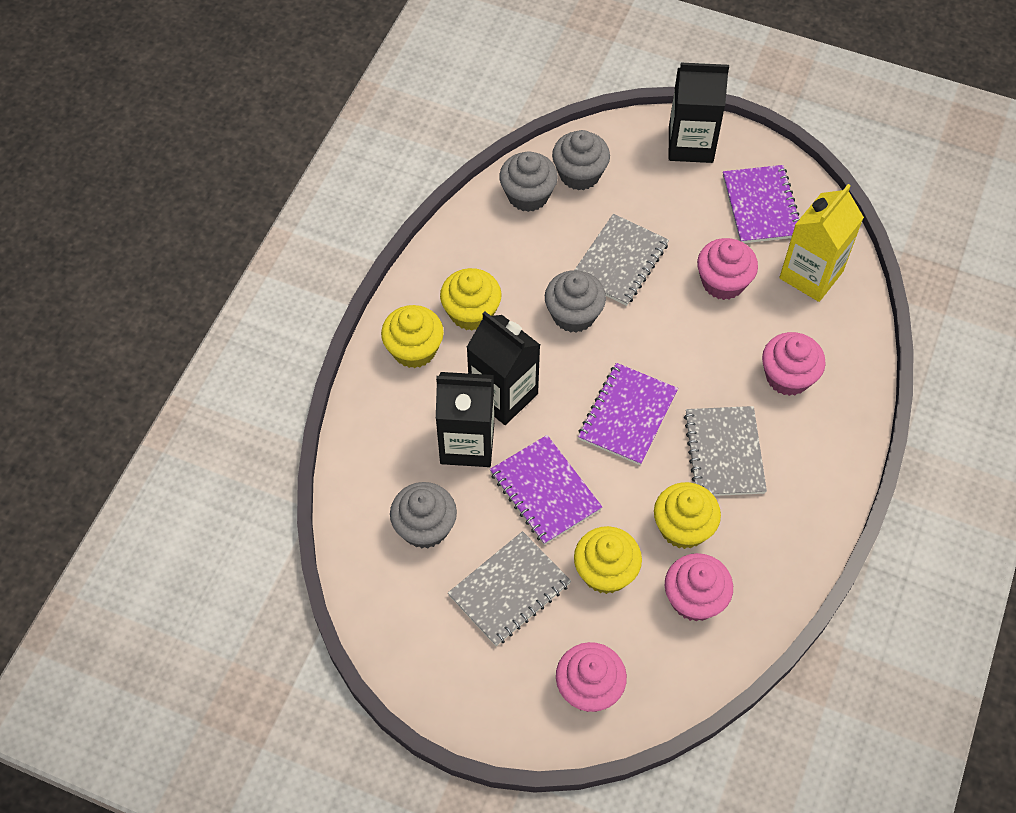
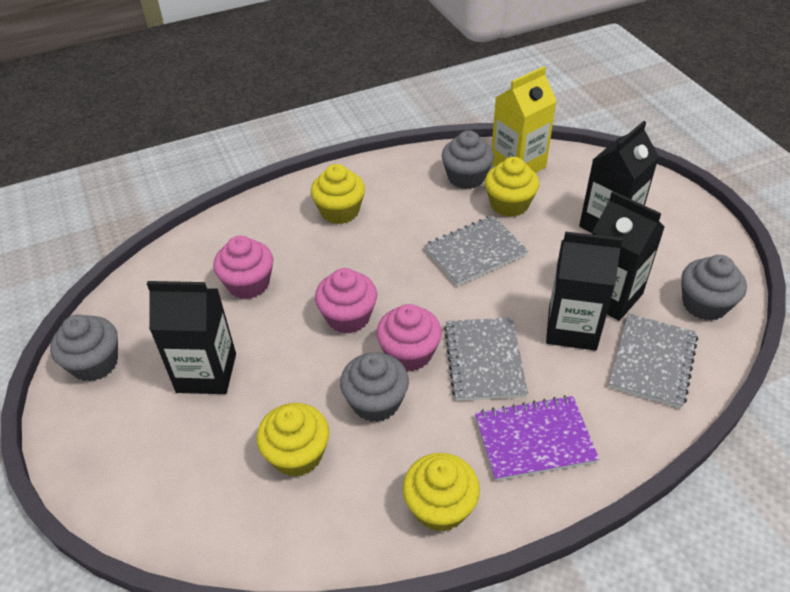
black carton: 3 -> 4
pink cupcake: 4 -> 3
purple notebook: 3 -> 1

